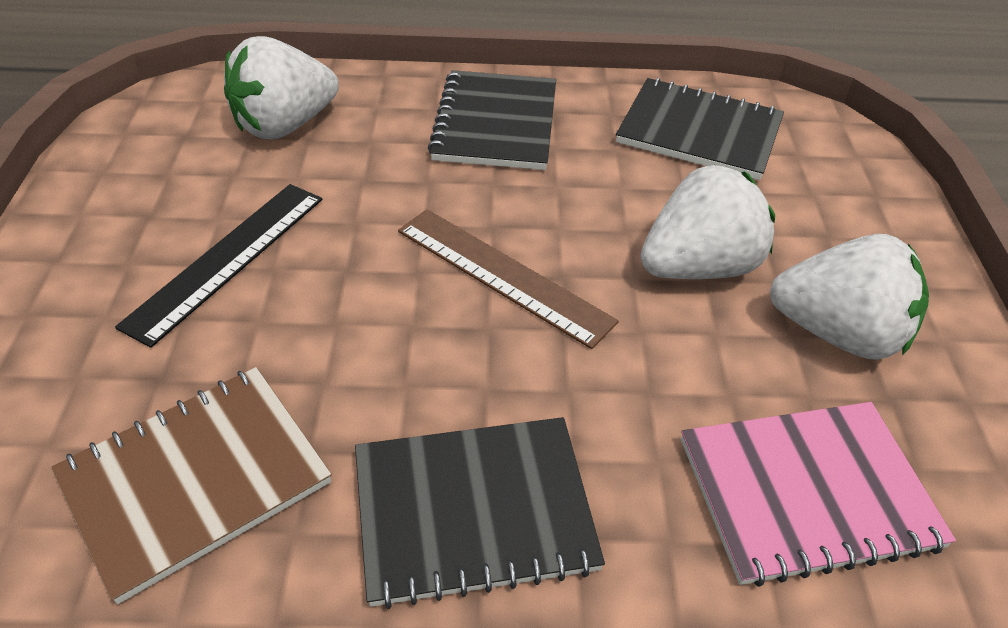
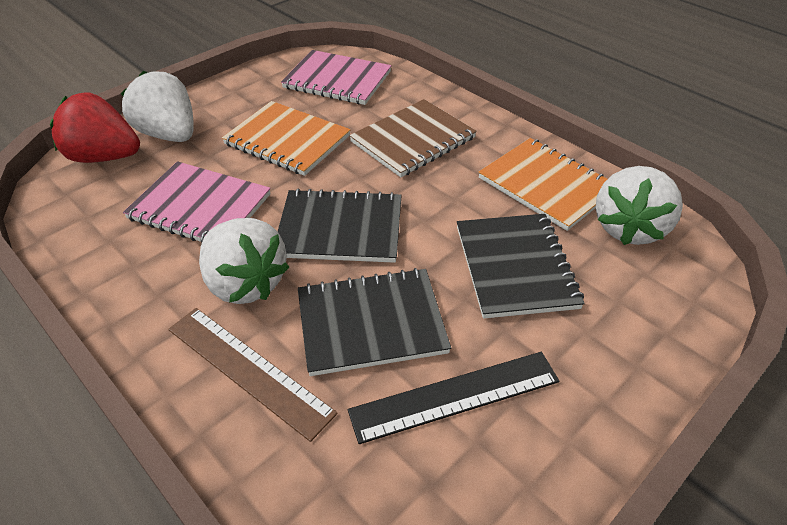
orange notebook: 0 -> 2
pink notebook: 1 -> 2
red strawberry: 0 -> 1

